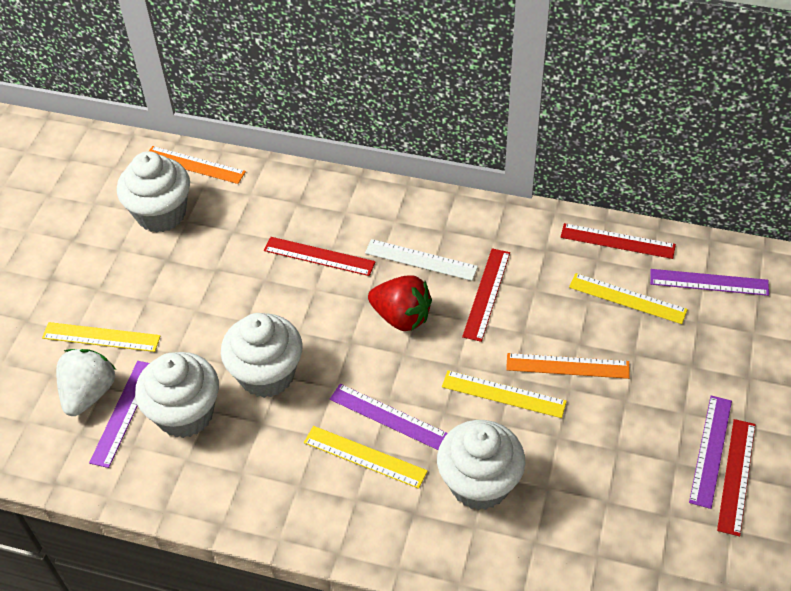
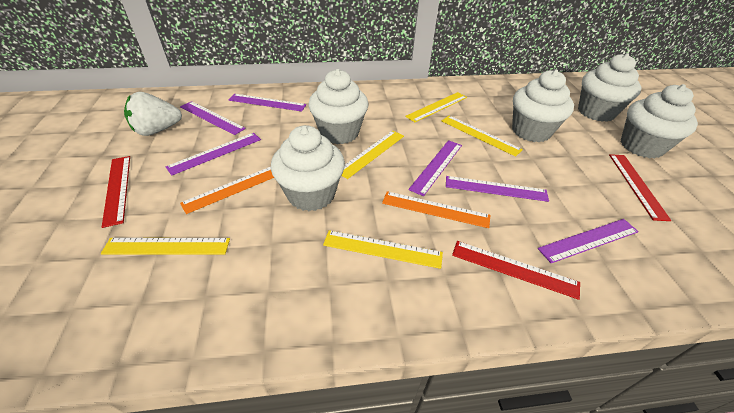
purple ruler: 4 -> 6
red ruler: 4 -> 3
red strawberry: 1 -> 0
white cupcake: 4 -> 5
white ruler: 1 -> 0
yellow ruler: 4 -> 5

